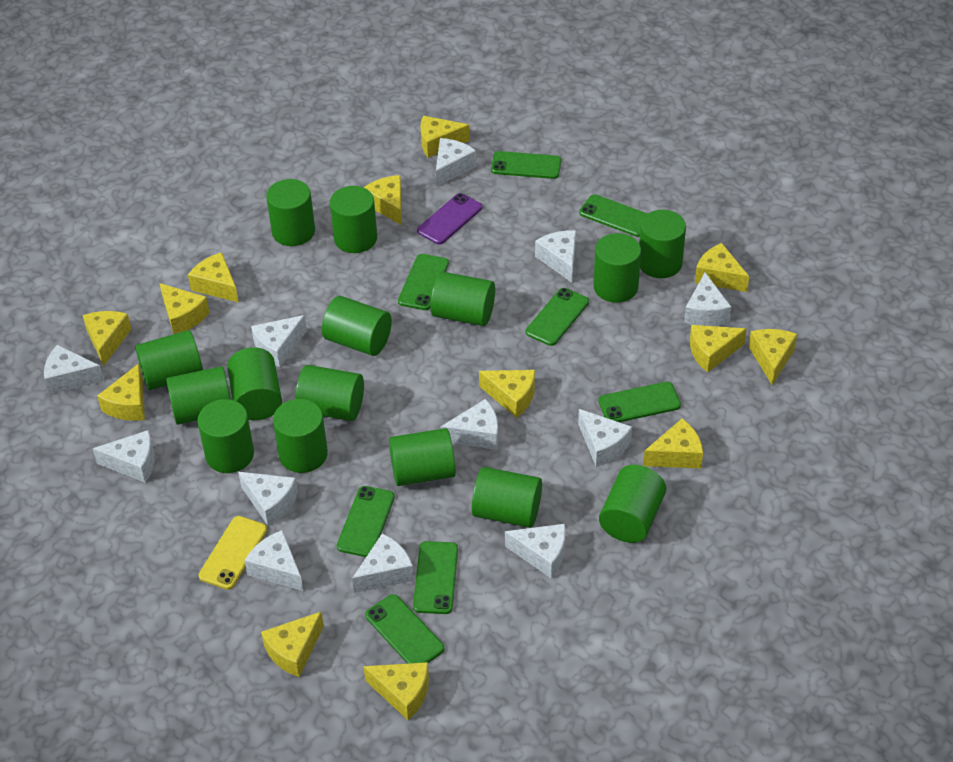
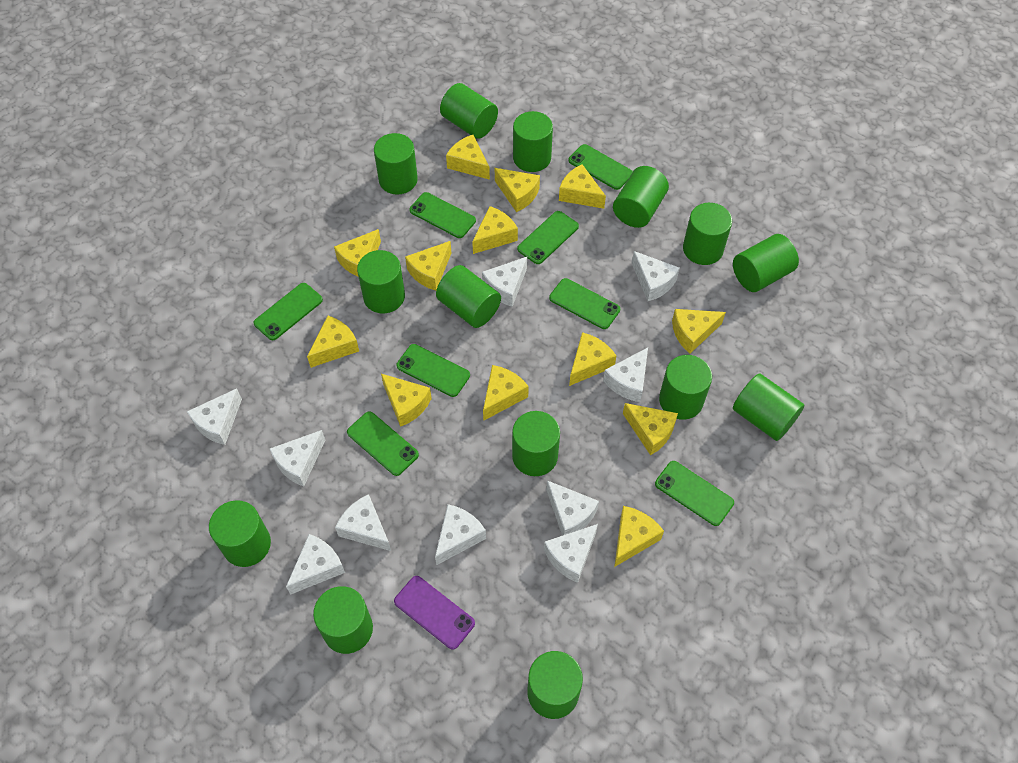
green cylinder: 15 -> 14
white cheese: 12 -> 10
yellow phone: 1 -> 0

